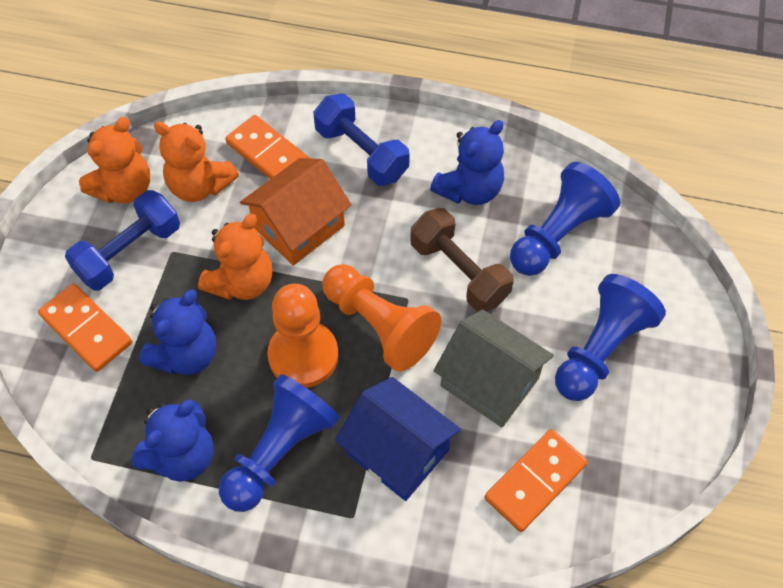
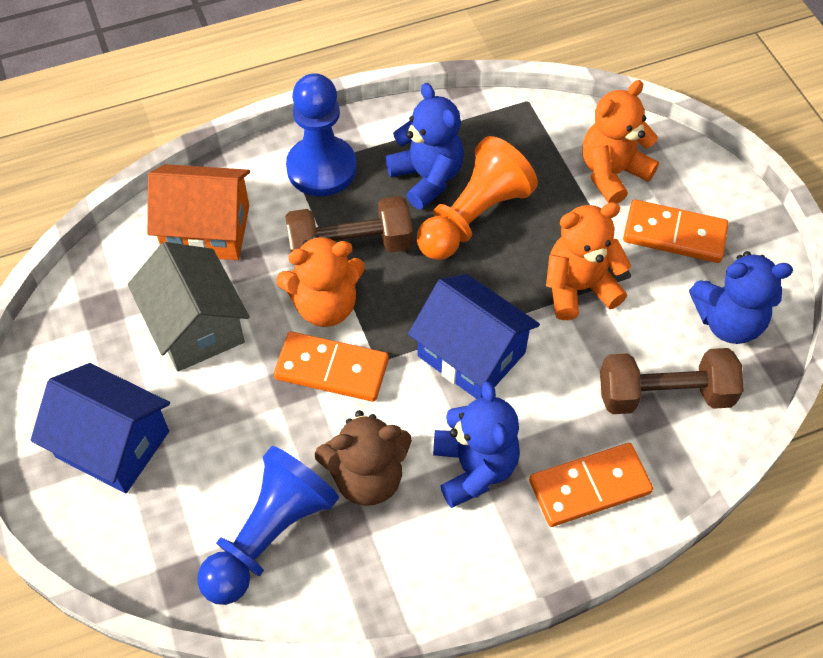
blue dumbbell: 2 -> 0
blue house: 1 -> 2
blue pawn: 3 -> 2
brown dumbbell: 1 -> 2
brown teddy bear: 0 -> 1
orange pawn: 2 -> 1

